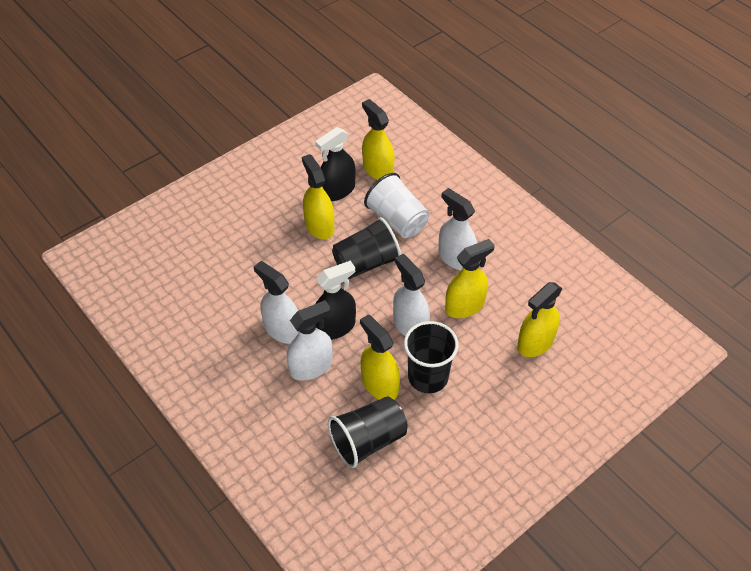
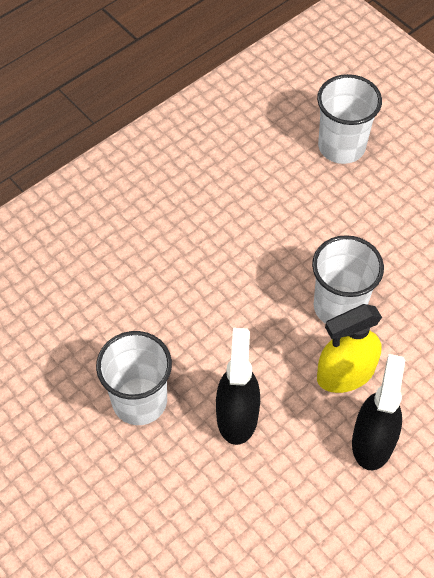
black cup: 3 -> 0
white cup: 1 -> 3
white spray bottle: 4 -> 0
yellow spray bottle: 5 -> 1

